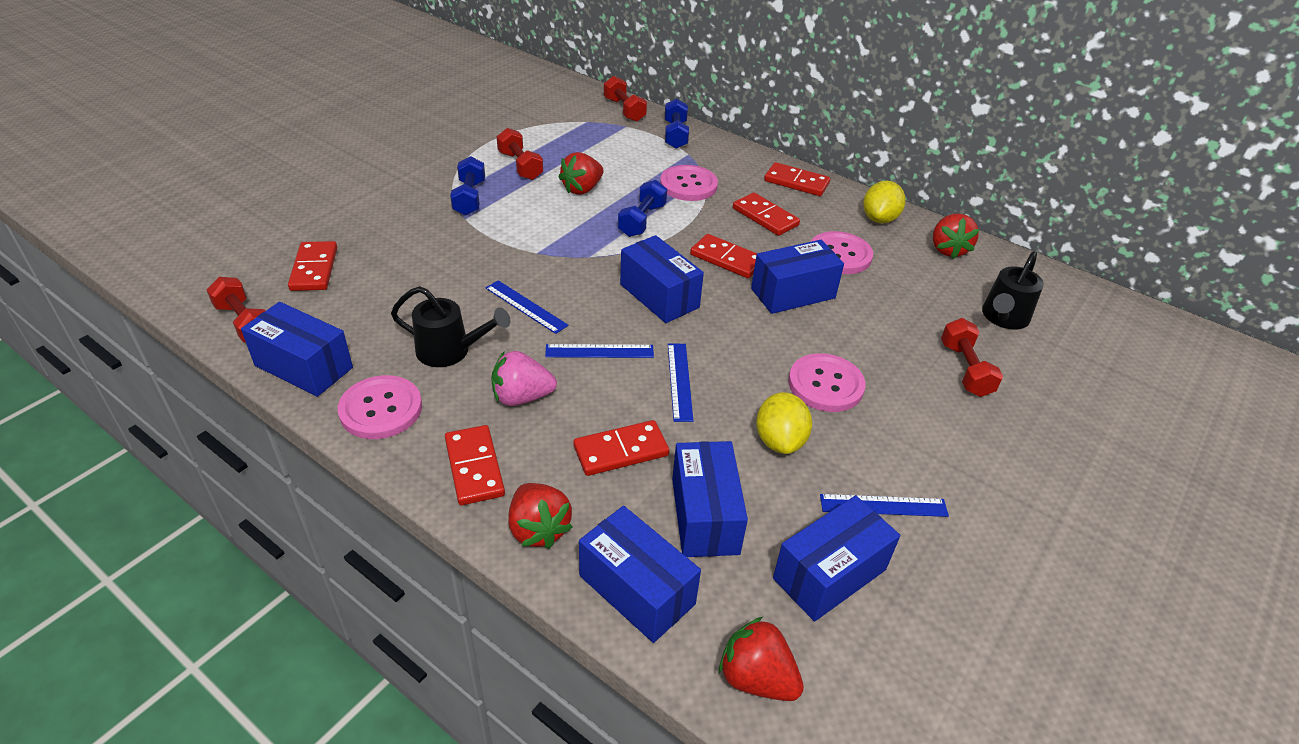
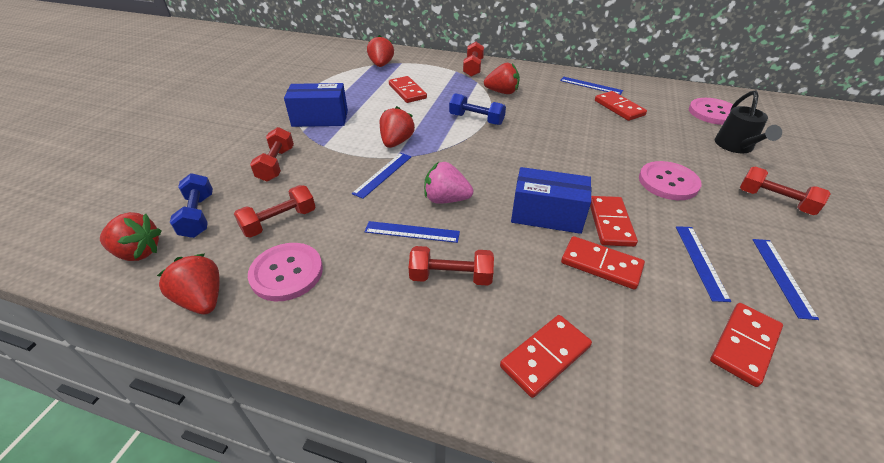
black watering can: 2 -> 1
blue box: 6 -> 2
blue dumbbell: 3 -> 2
blue ruler: 4 -> 5
pink button: 4 -> 3
red dumbbell: 4 -> 5
red strawberry: 4 -> 5
yellow lemon: 2 -> 0

